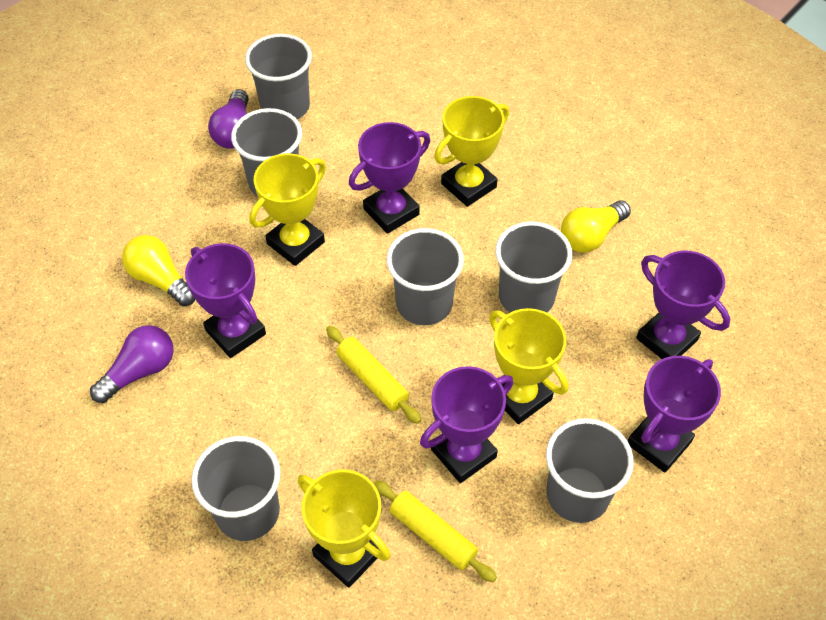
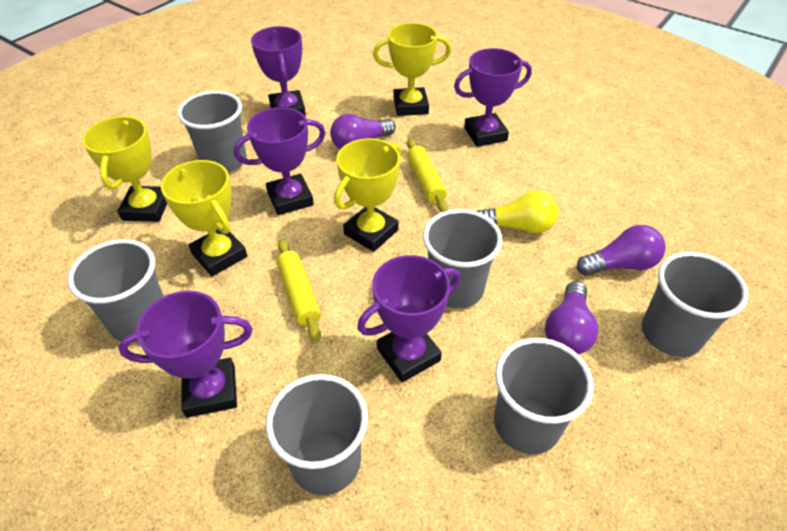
purple light bulb: 2 -> 3
yellow light bulb: 2 -> 1

